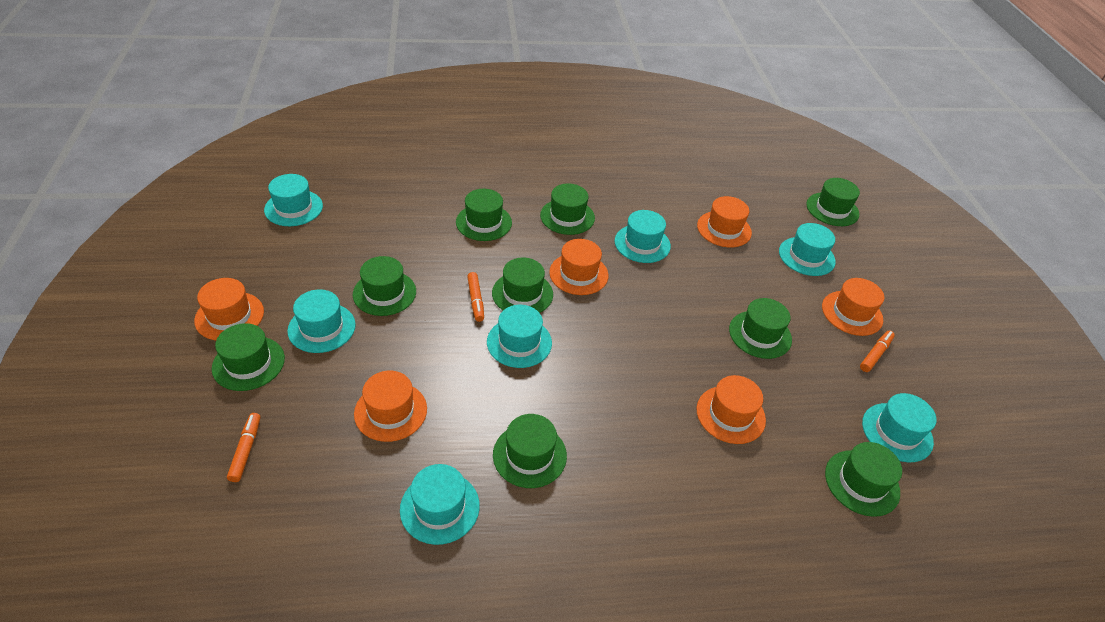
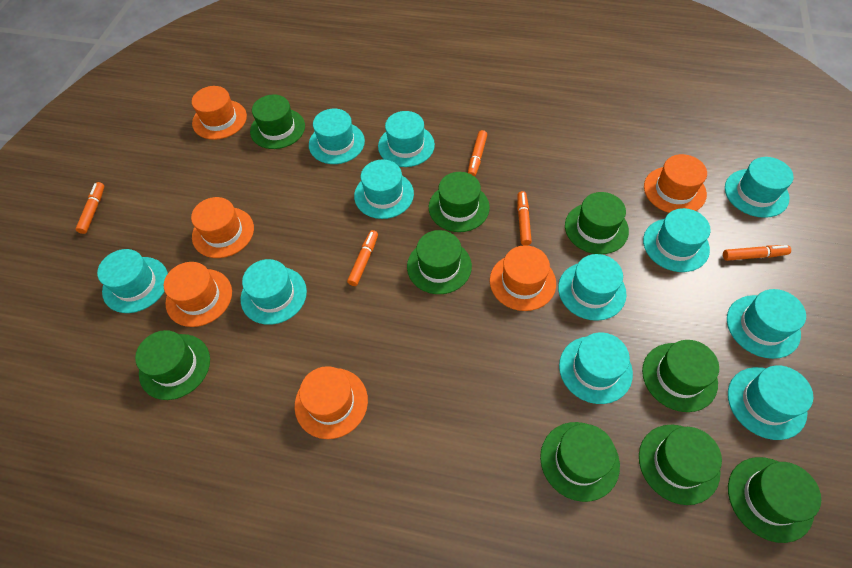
orange marker: 3 -> 5
turquoise hat: 7 -> 11

